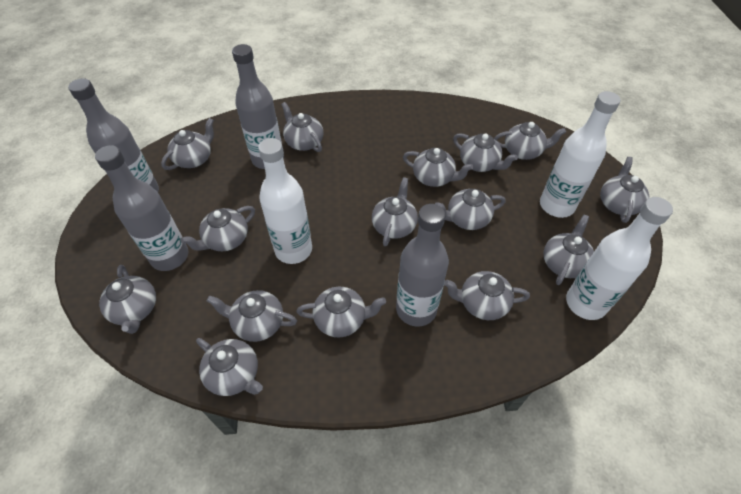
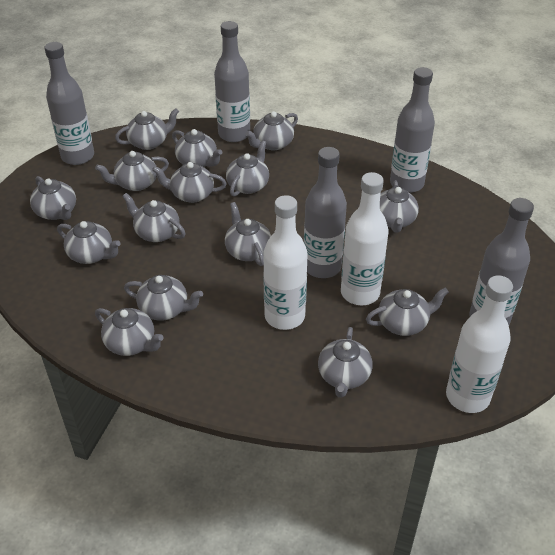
grey bottle: 4 -> 5

